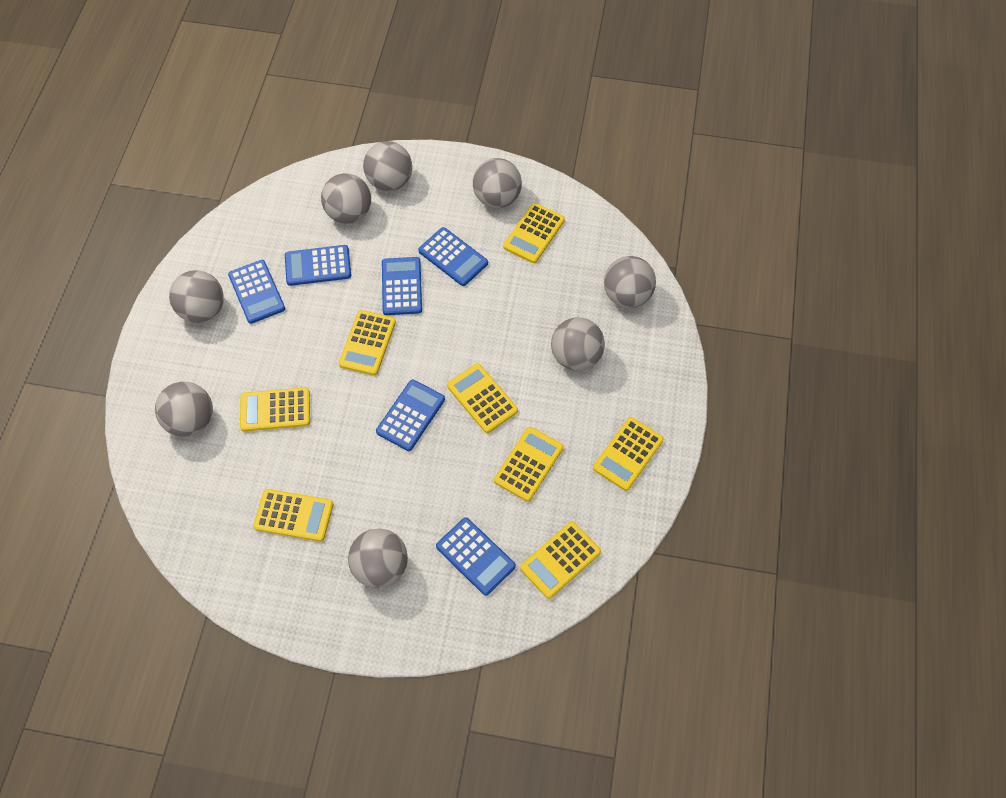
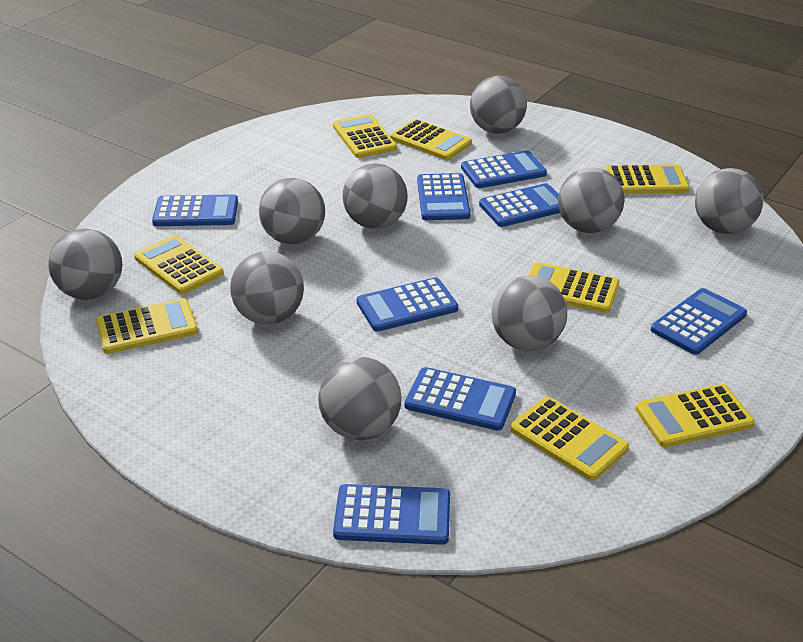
blue calculator: 6 -> 8
grey ball: 8 -> 9

